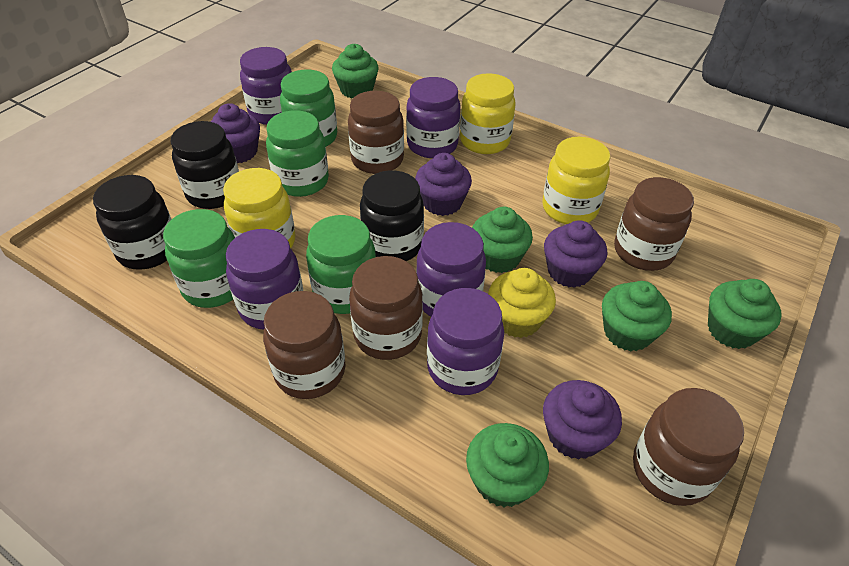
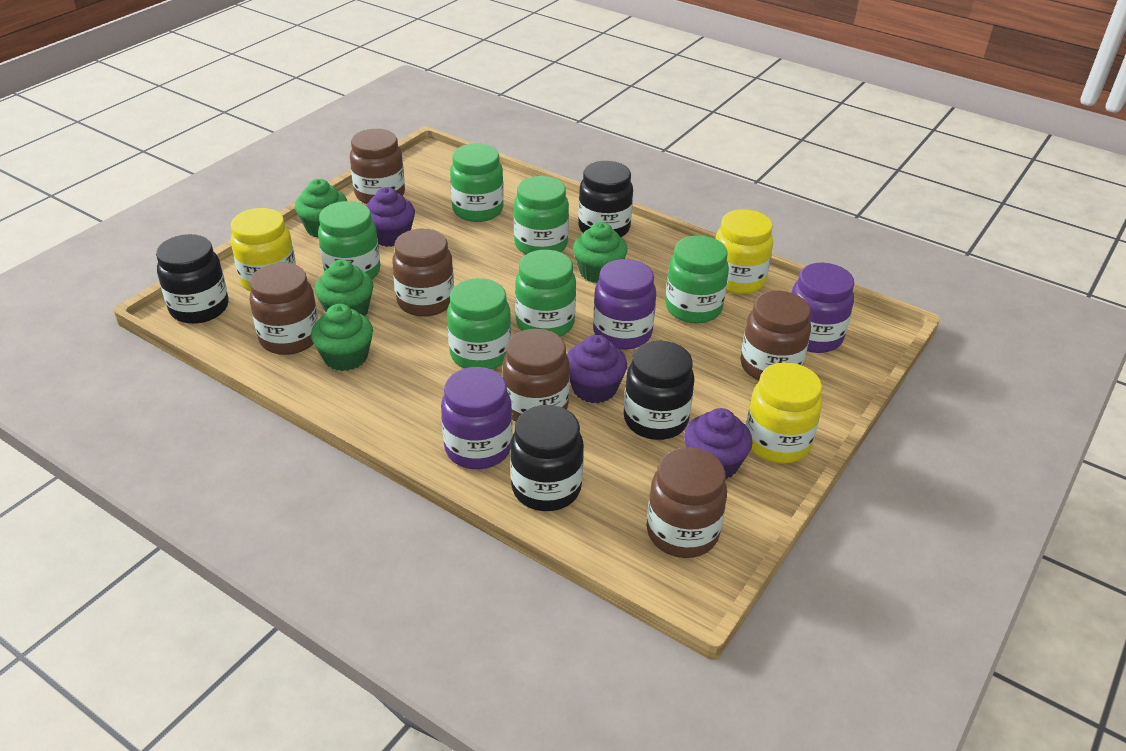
black jar: 3 -> 4
brown jar: 5 -> 6
green cupcake: 5 -> 4
green jar: 4 -> 6
purple cupcake: 4 -> 3
purple jar: 5 -> 3
yellow cupcake: 1 -> 0

